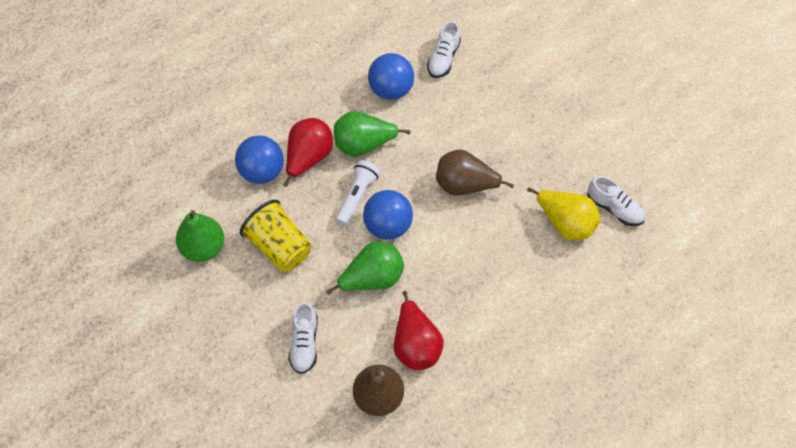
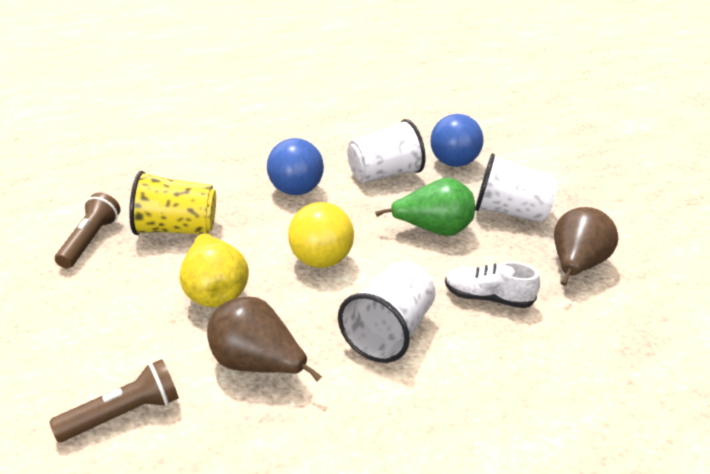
blue ball: 3 -> 2
brown flashlight: 0 -> 2
green pear: 3 -> 1
red pear: 2 -> 0
white cup: 0 -> 3
white flashlight: 1 -> 0
white shoe: 3 -> 1
yellow ball: 0 -> 1

